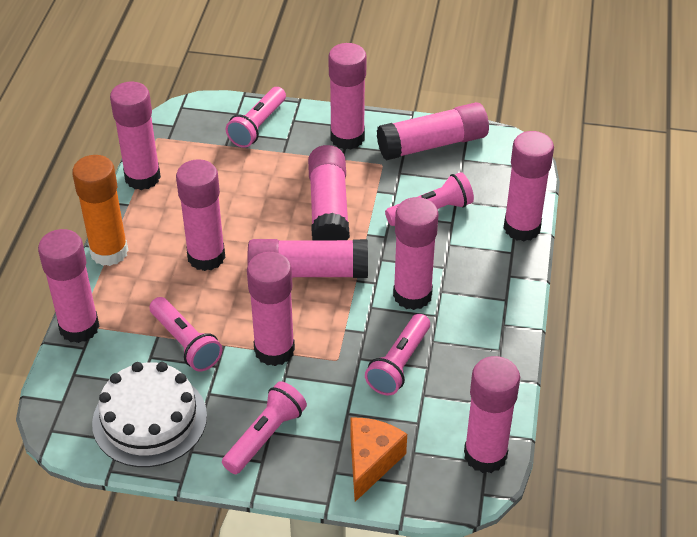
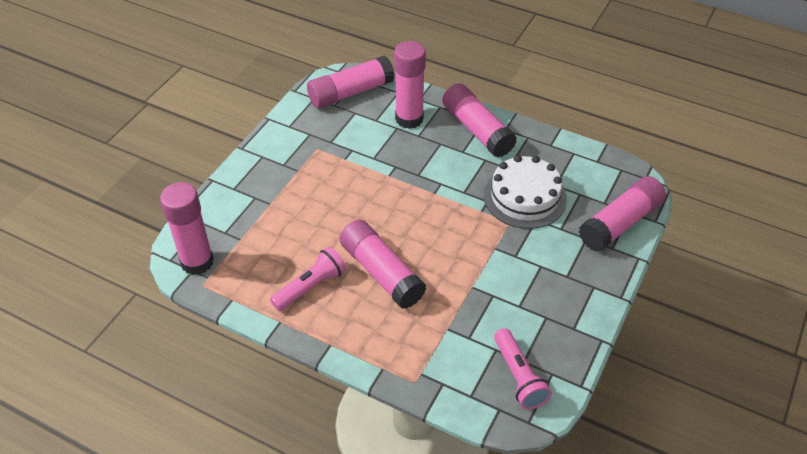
orange cheese: 1 -> 0
orange glue stick: 1 -> 0
pink flashlight: 5 -> 2
pink glue stick: 11 -> 6

